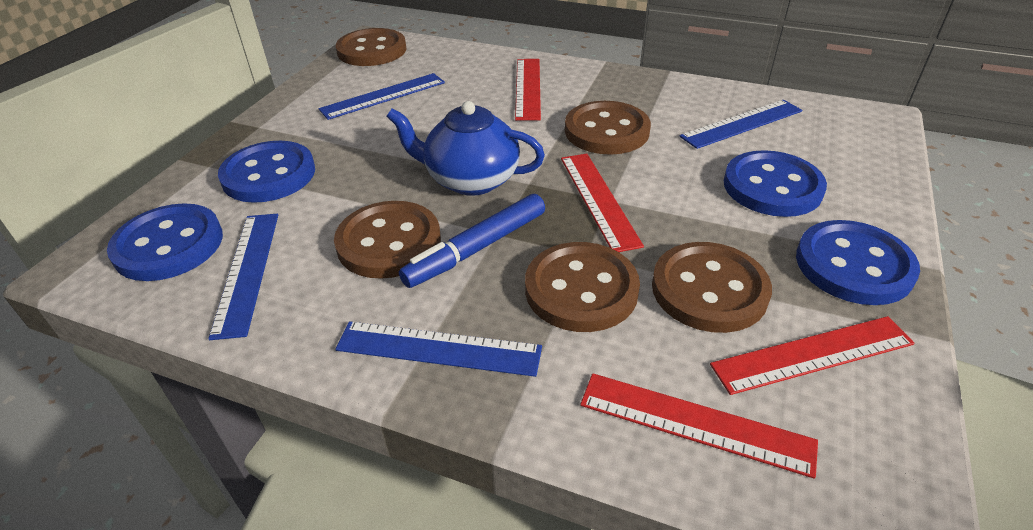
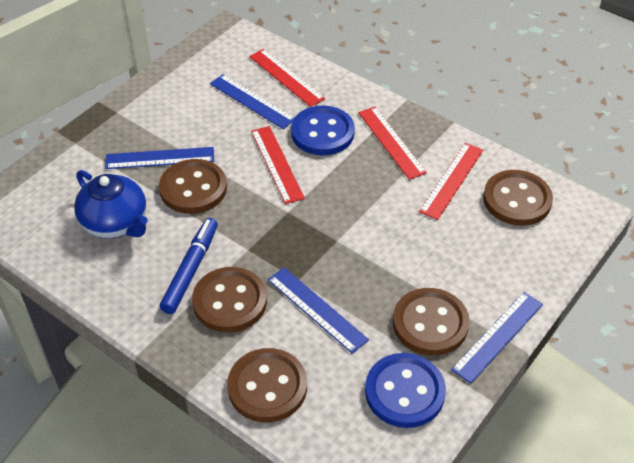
blue button: 4 -> 2

